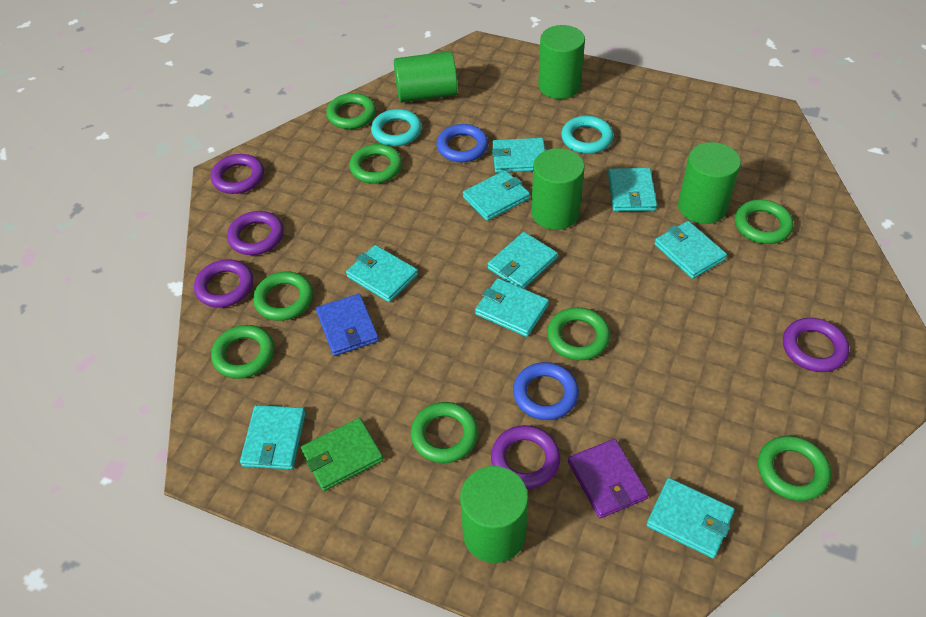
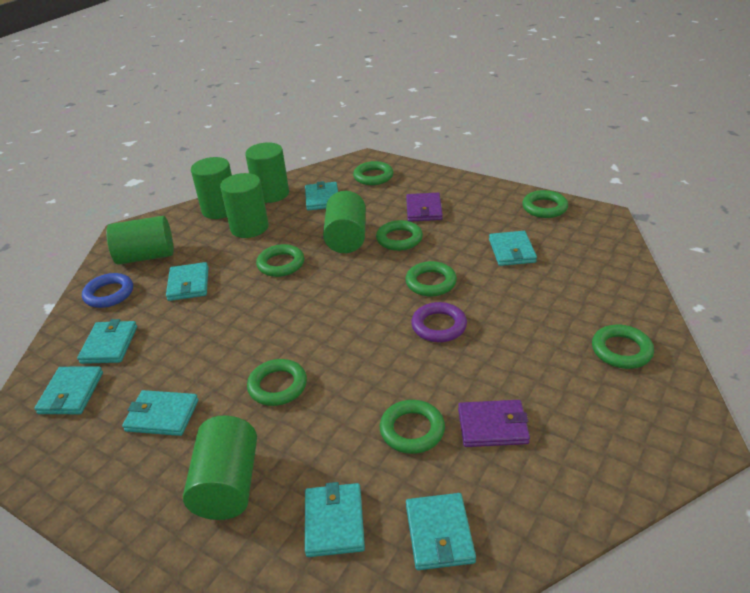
blue ring: 2 -> 1
blue wallet: 1 -> 0
green cylinder: 5 -> 6
green wallet: 1 -> 0
purple ring: 5 -> 1
purple wallet: 1 -> 2
turquoise ring: 2 -> 0
turquoise wallet: 9 -> 8

